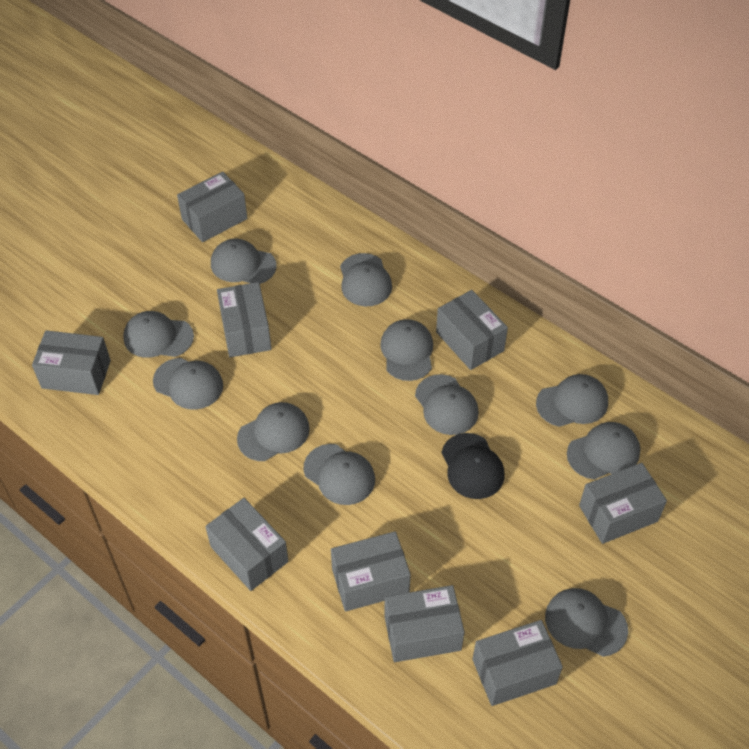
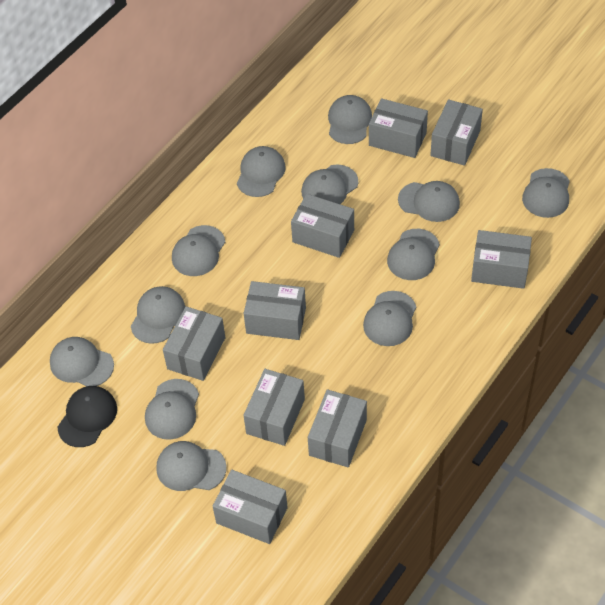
grey cap: 11 -> 12

